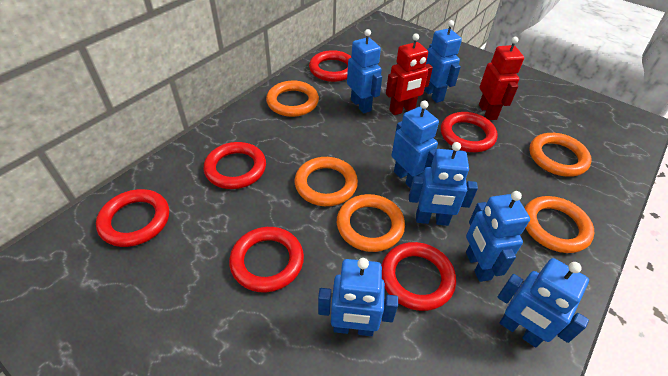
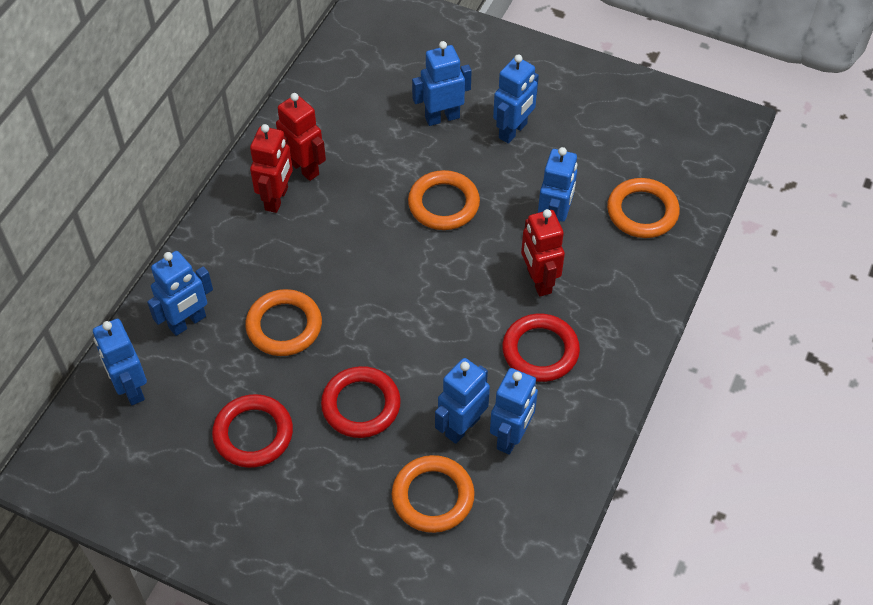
orange ring: 5 -> 4
red ring: 6 -> 3
red robot: 2 -> 3

